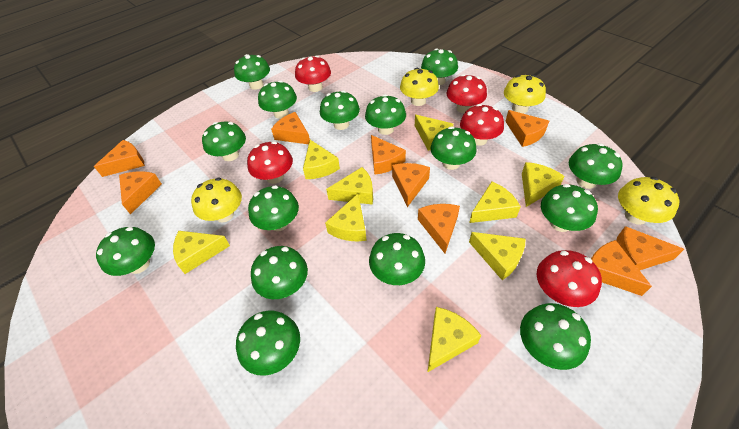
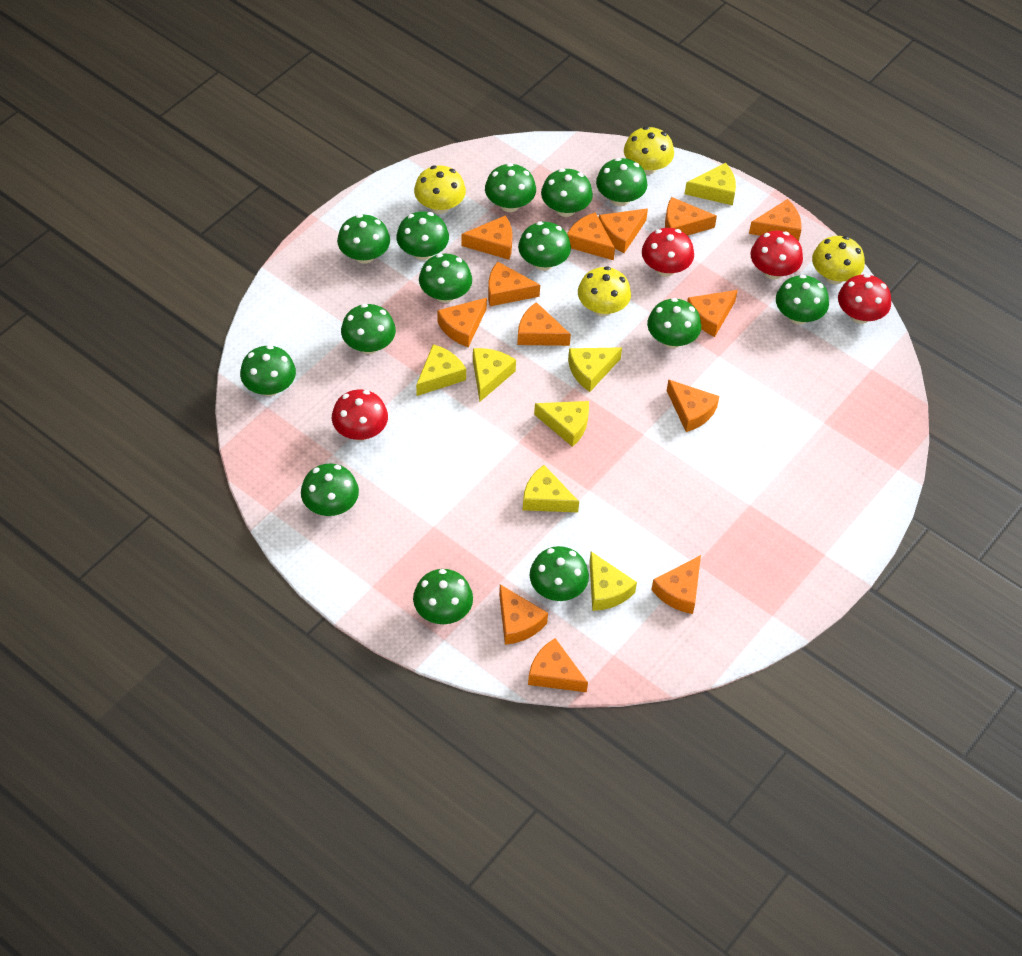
green mushroom: 15 -> 14
orange cheese: 9 -> 13
red mushroom: 5 -> 4
yellow cheese: 9 -> 7

